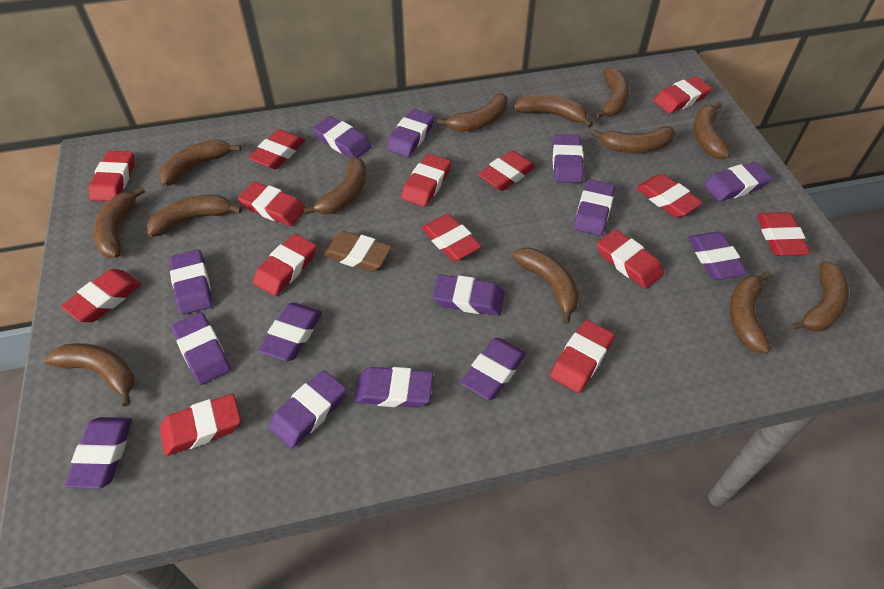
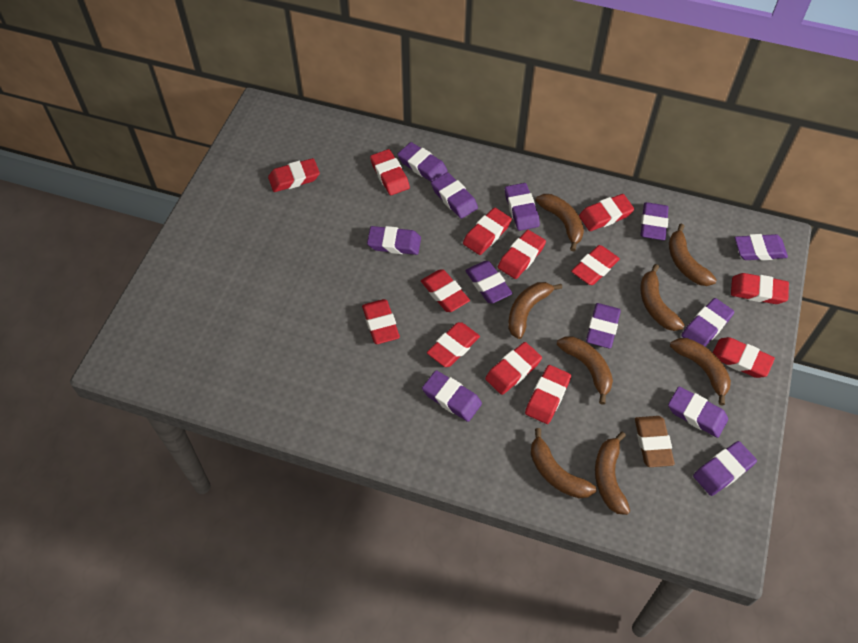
brown banana: 13 -> 8
purple eraser: 14 -> 12
red eraser: 14 -> 13

